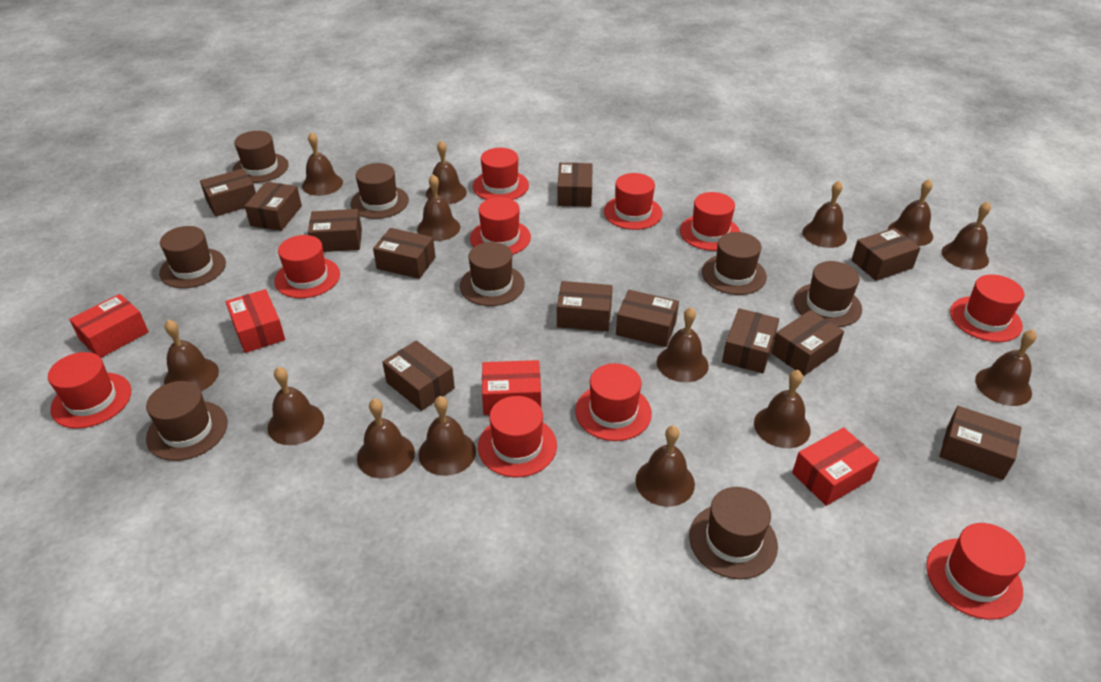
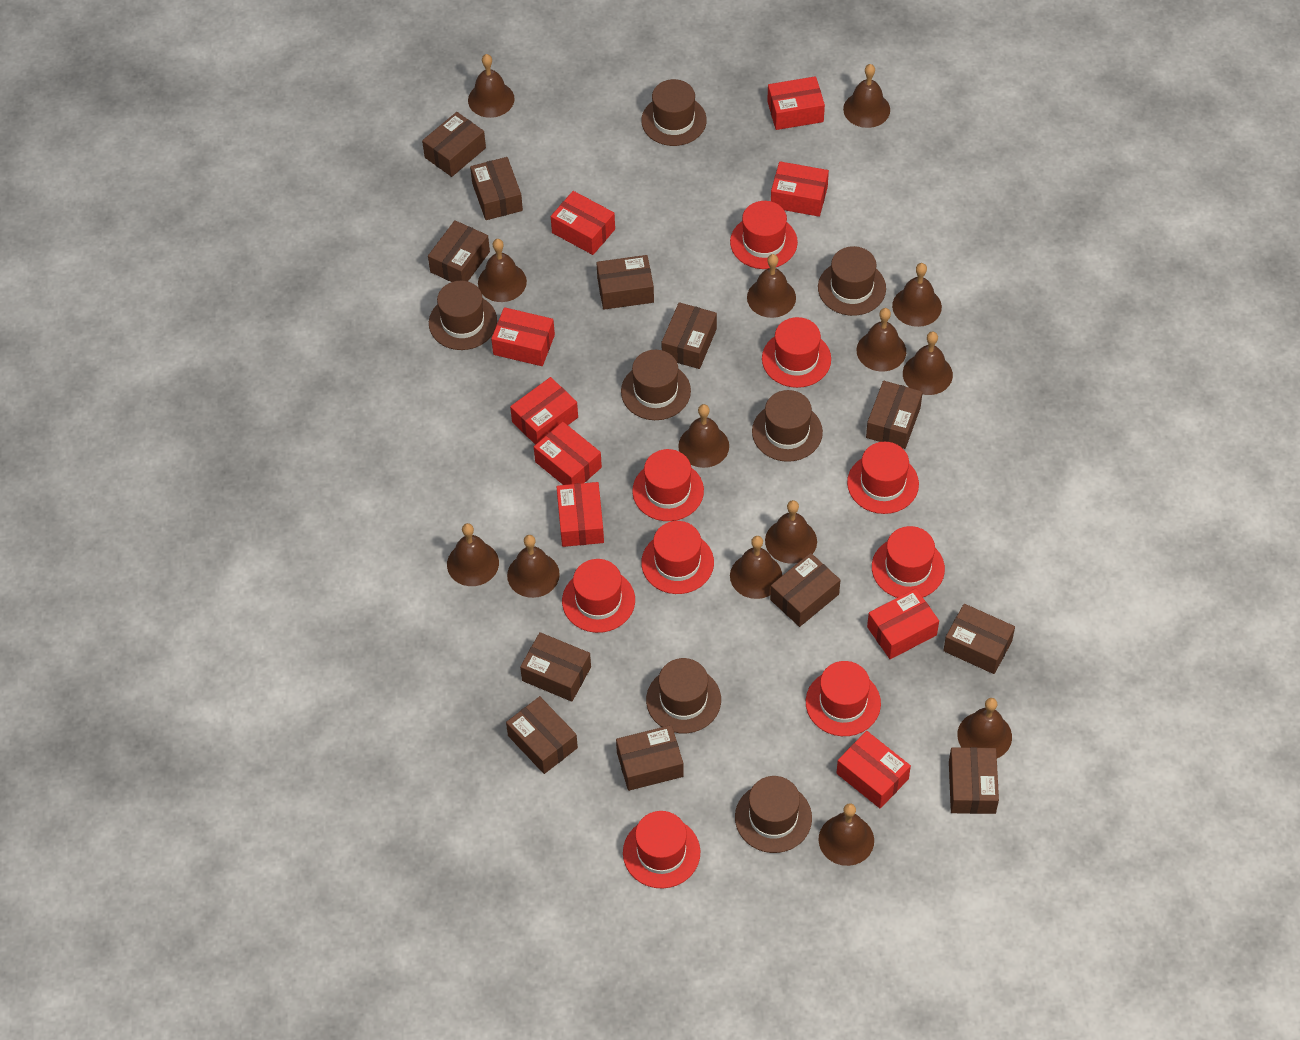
brown hat: 8 -> 7
red box: 4 -> 9
red hat: 10 -> 9

